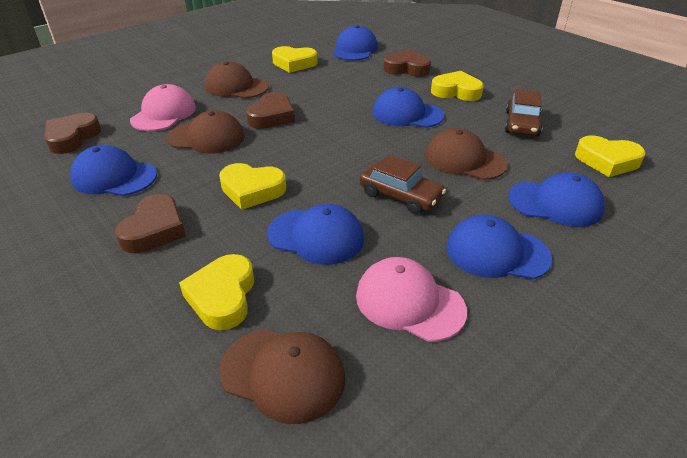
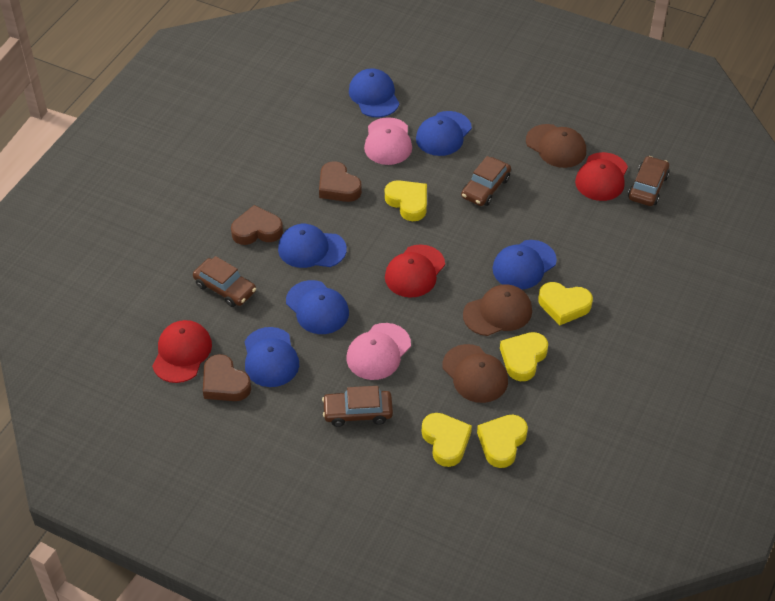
brown cap: 4 -> 3
brown car: 2 -> 4
brown heart: 4 -> 3
red cap: 0 -> 3

